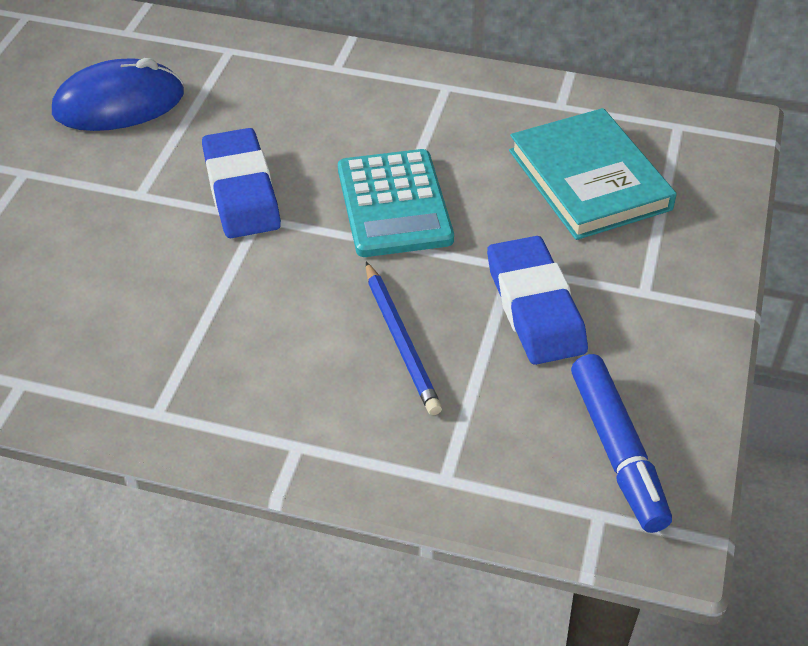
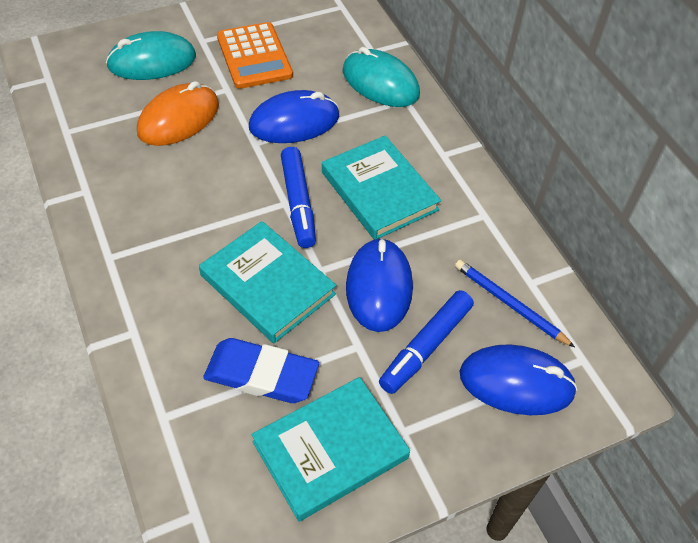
blue eraser: 2 -> 1
blue marker: 1 -> 2
blue mouse: 1 -> 3
orange calculator: 0 -> 1
orange mouse: 0 -> 1
turquoise book: 1 -> 3
turquoise calculator: 1 -> 0
turquoise mouse: 0 -> 2

